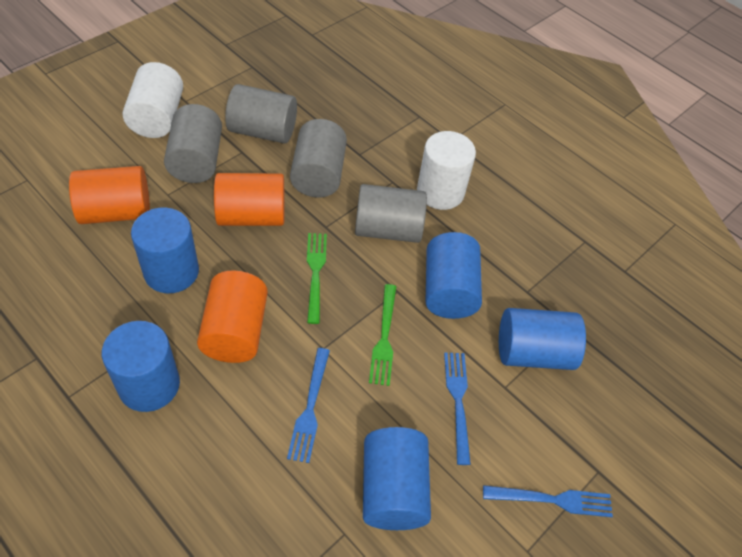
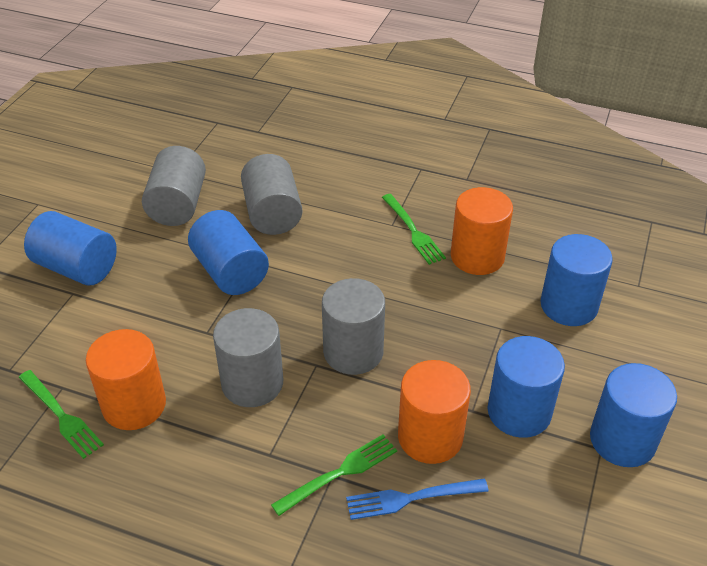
blue fork: 3 -> 1
green fork: 2 -> 3
white cylinder: 2 -> 0

